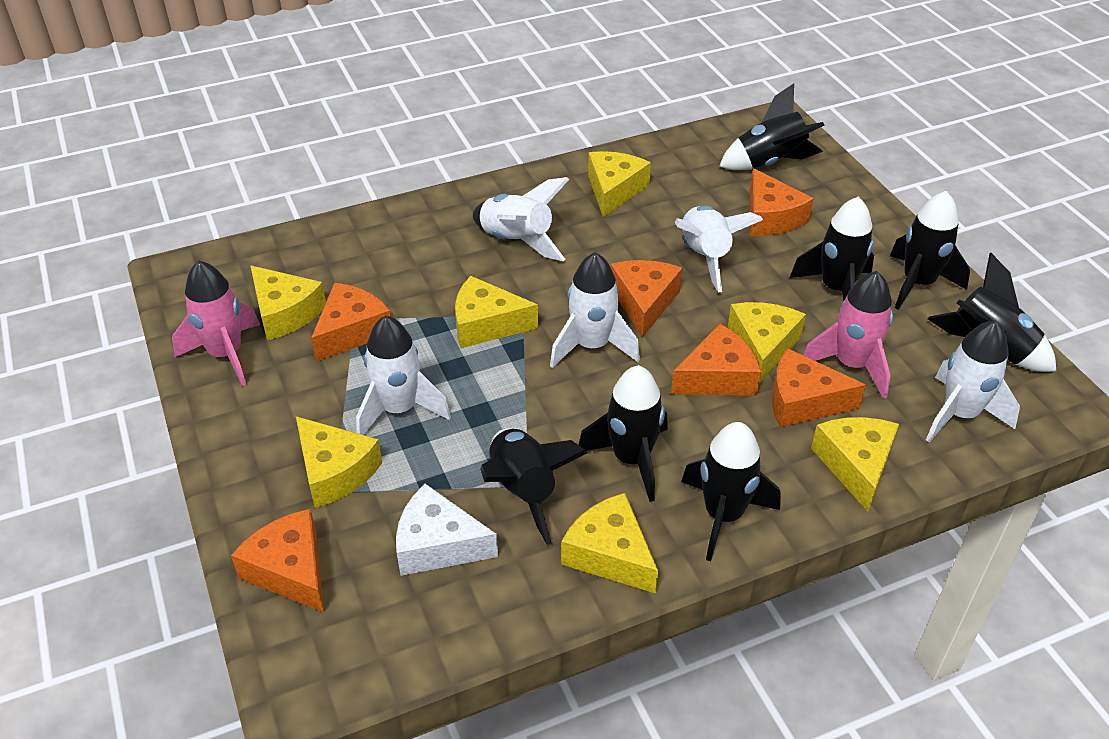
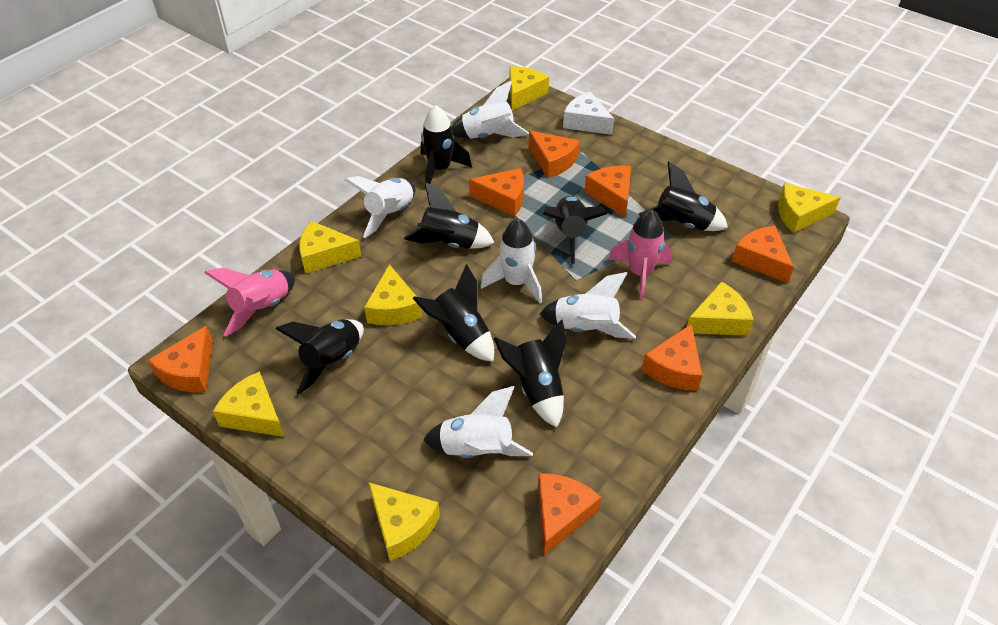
orange cheese: 6 -> 7

